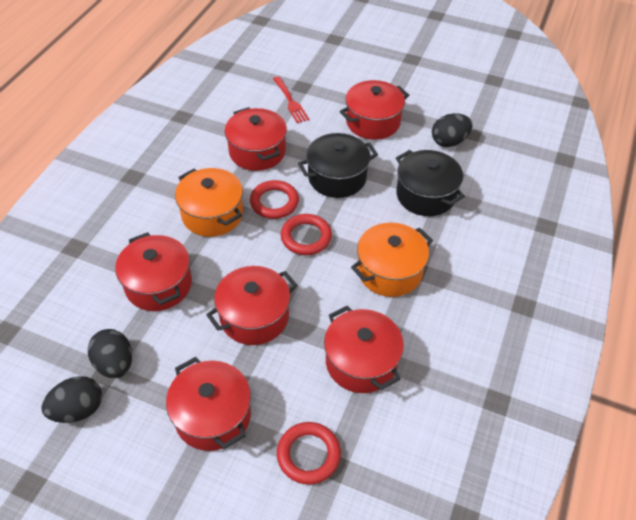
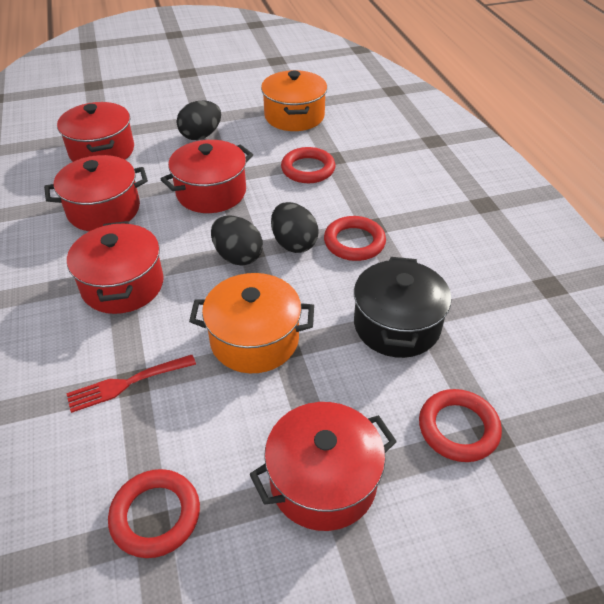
black pot: 2 -> 1
red pot: 6 -> 5
red ring: 3 -> 4

